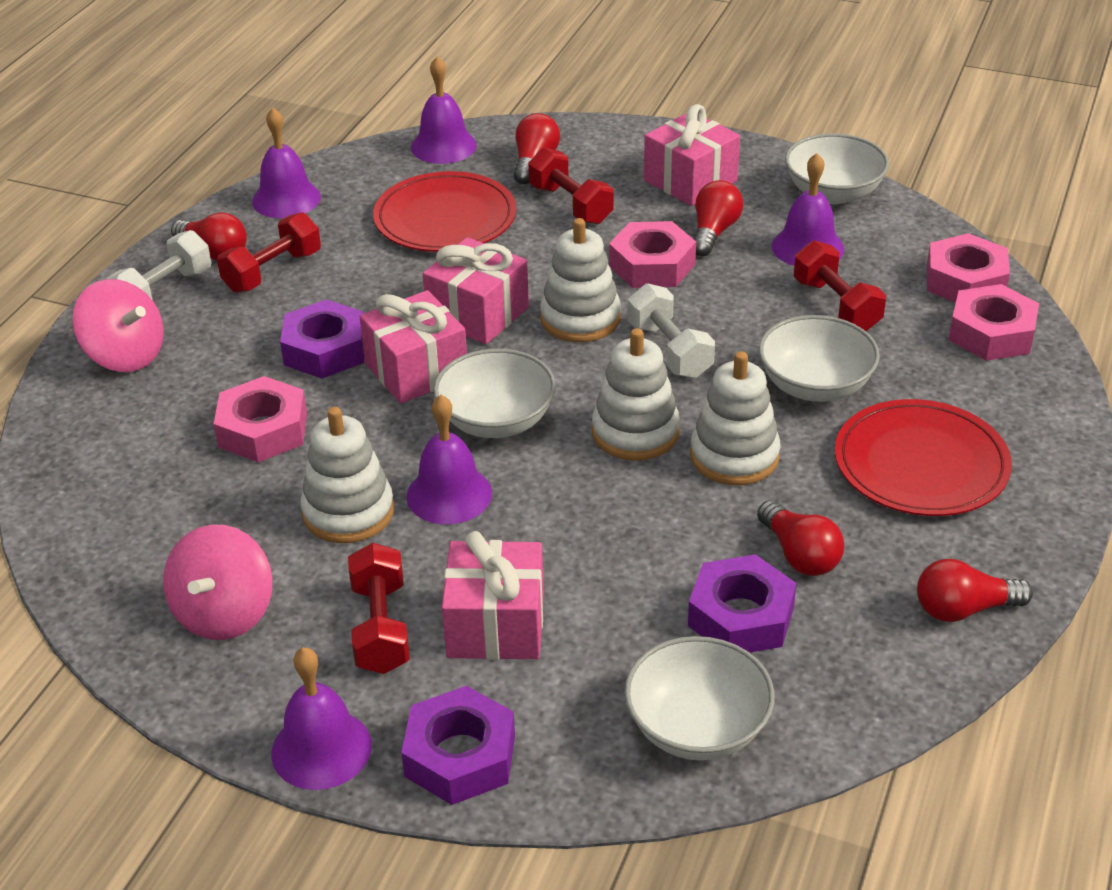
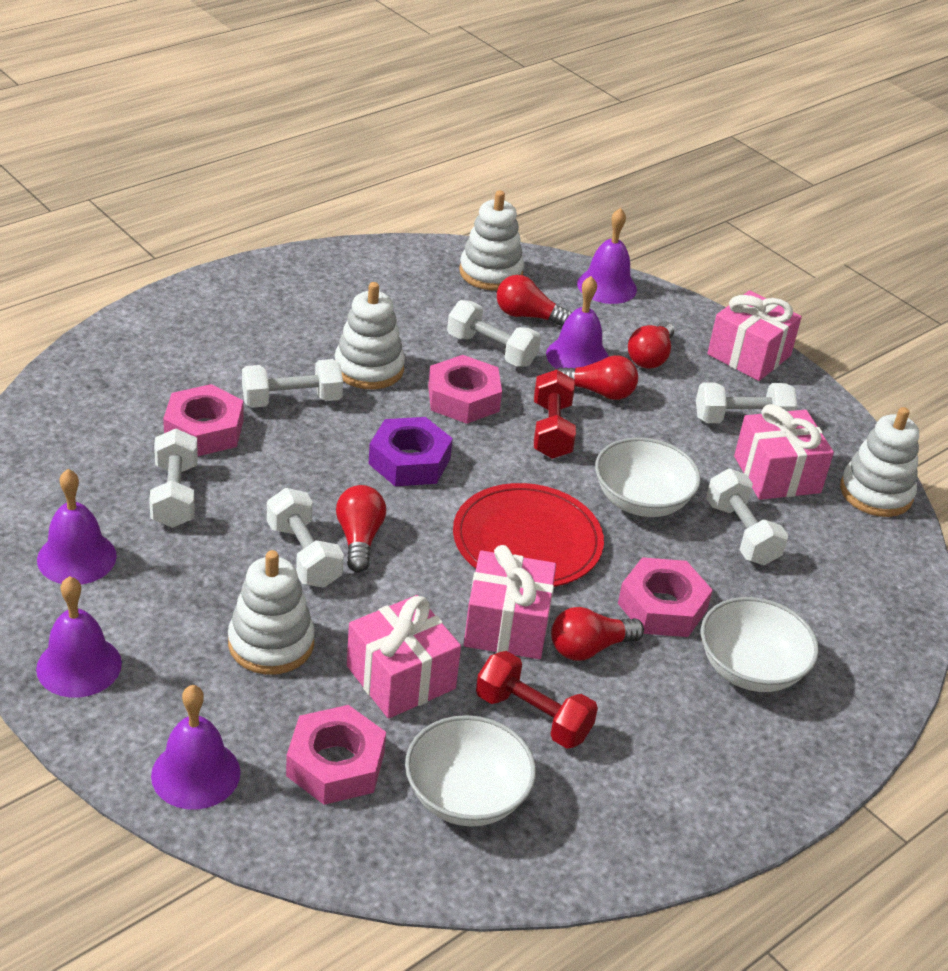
pink spinning top: 2 -> 0
purple nut: 3 -> 1
red dumbbell: 4 -> 2
red plate: 2 -> 1
white bowl: 4 -> 3
white dumbbell: 2 -> 6

